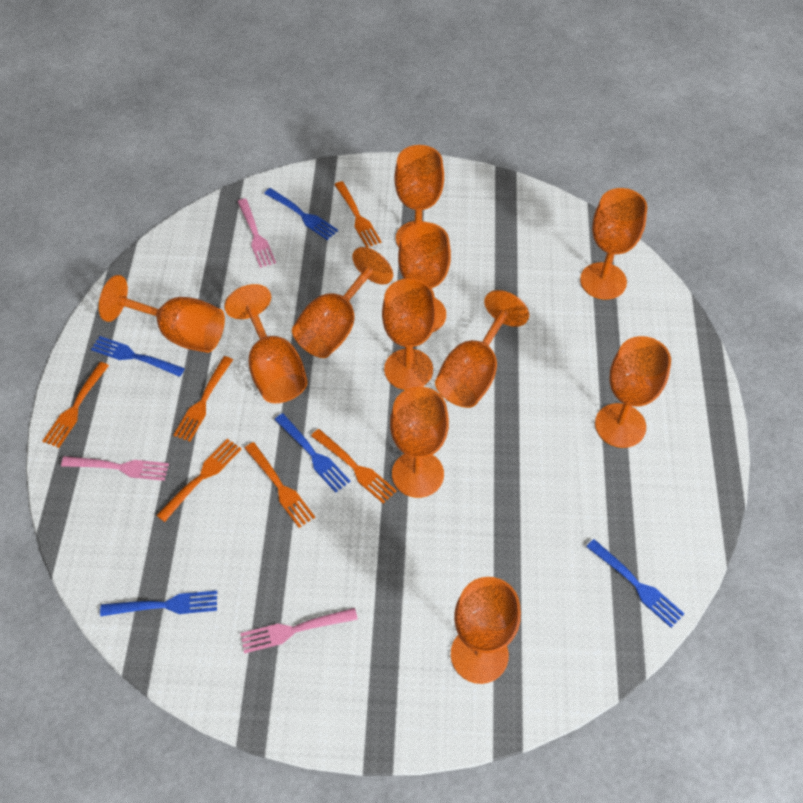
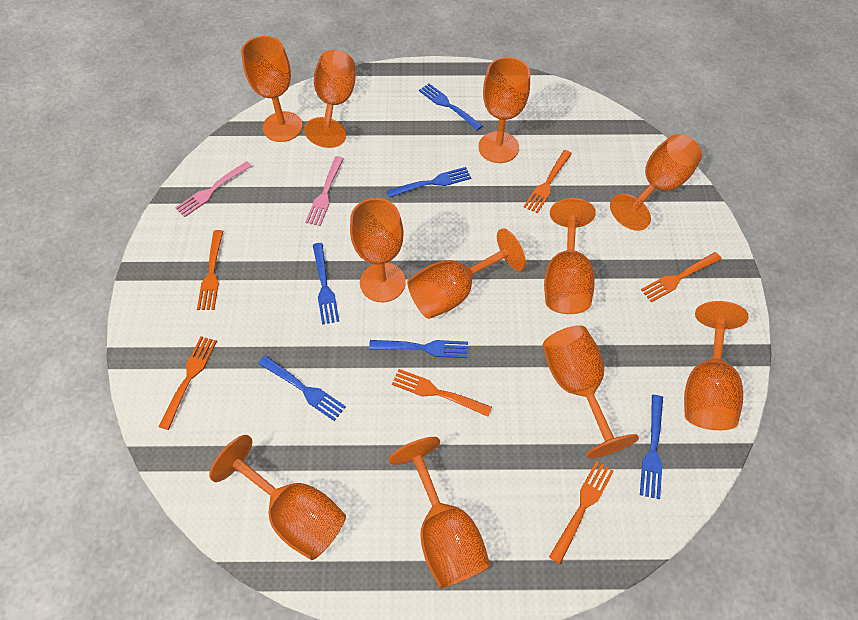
blue fork: 5 -> 6
pink fork: 3 -> 2

